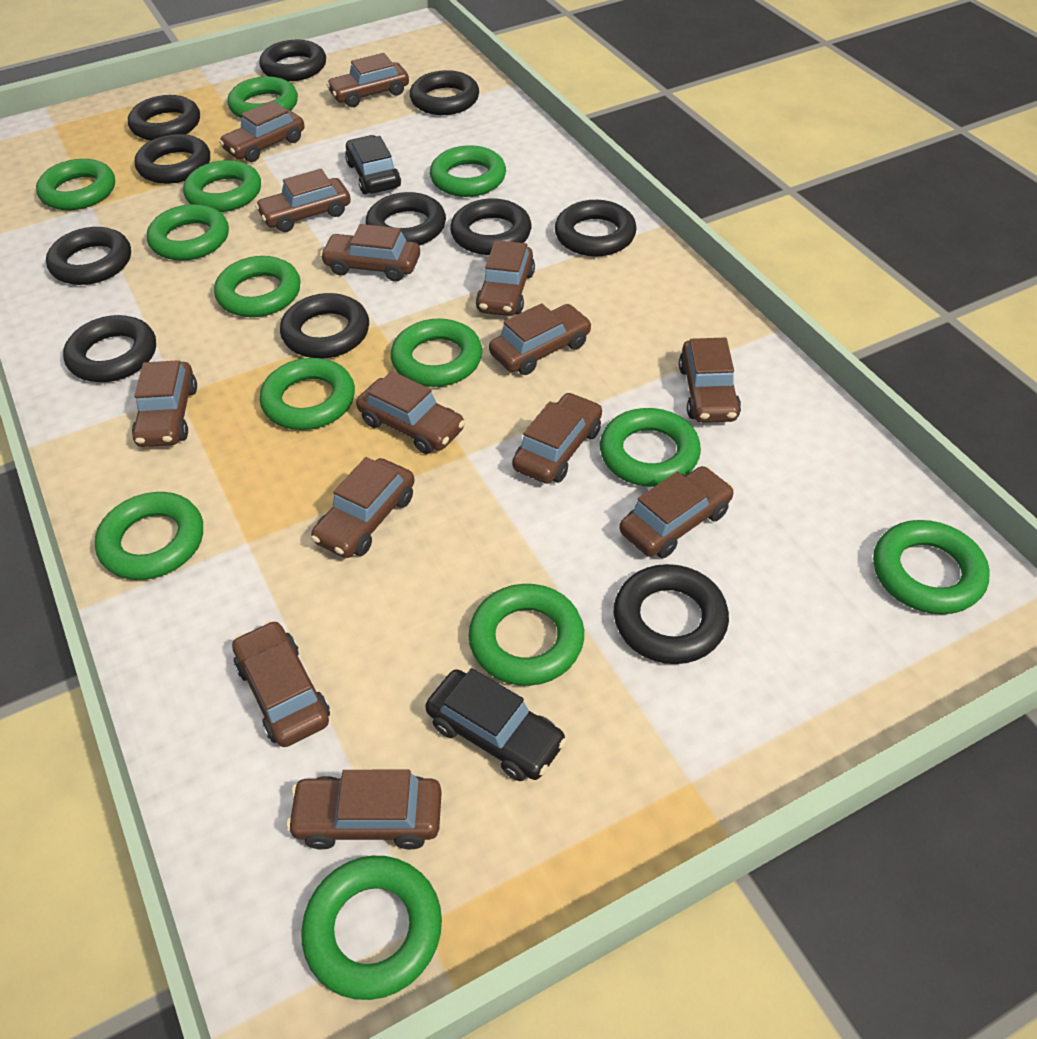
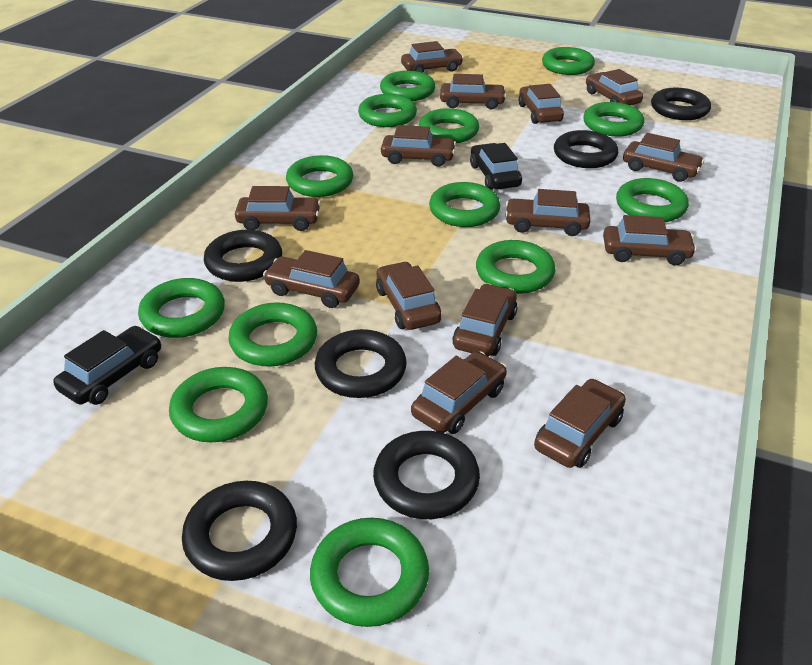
black ring: 11 -> 6

